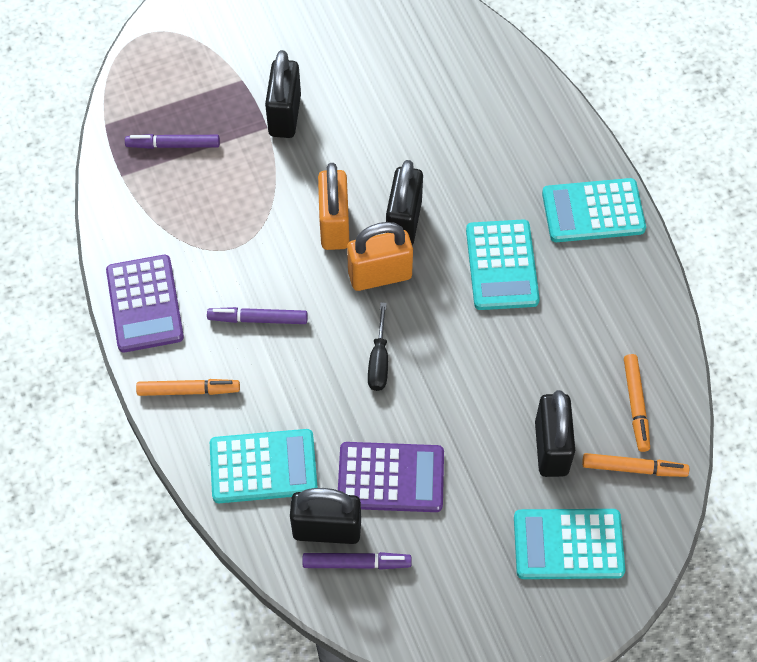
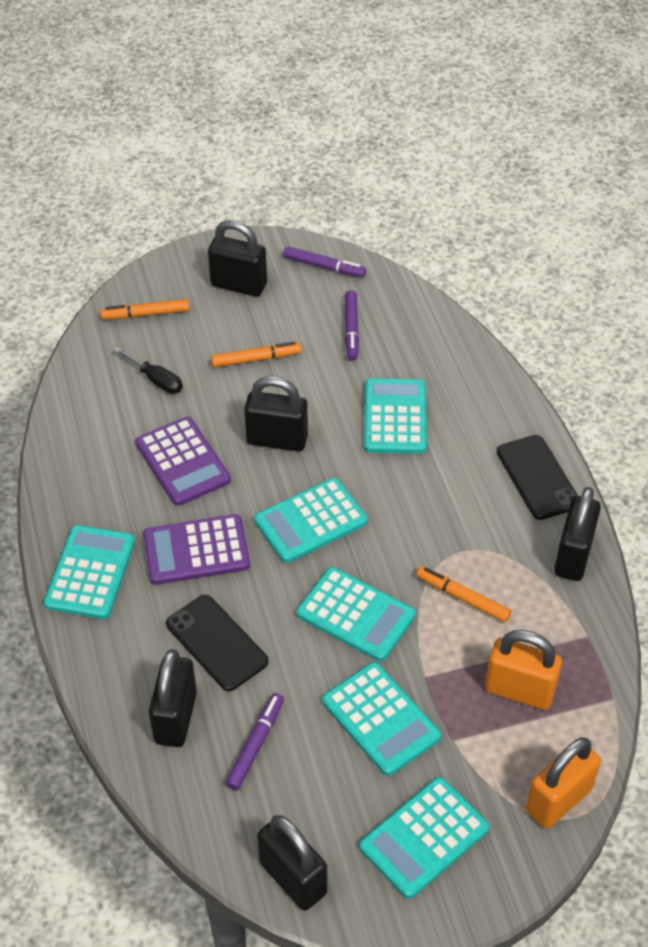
black padlock: 4 -> 5
black phone: 0 -> 2
turquoise calculator: 4 -> 6

